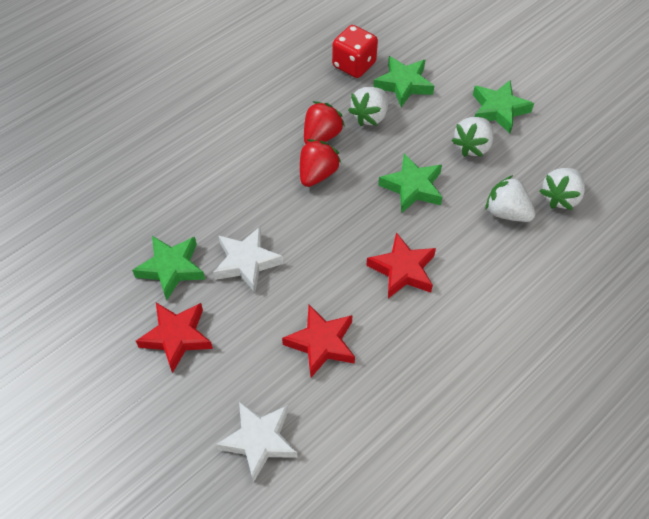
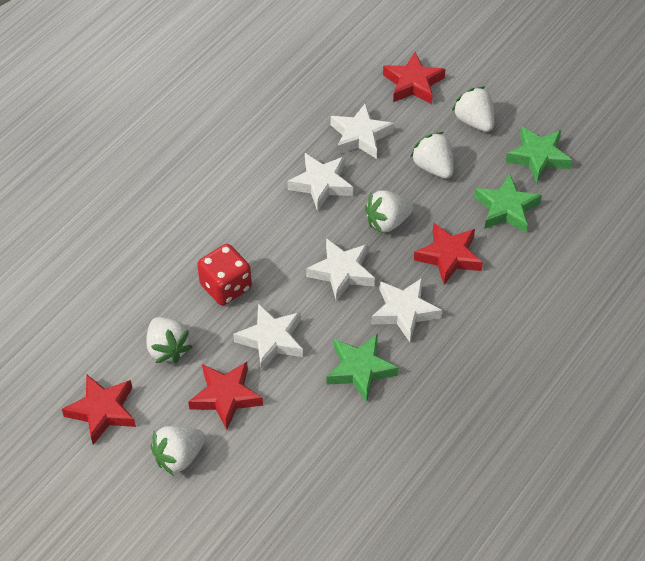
green star: 4 -> 3
red star: 3 -> 4
red strawberry: 2 -> 0
white star: 2 -> 5
white strawberry: 4 -> 5

